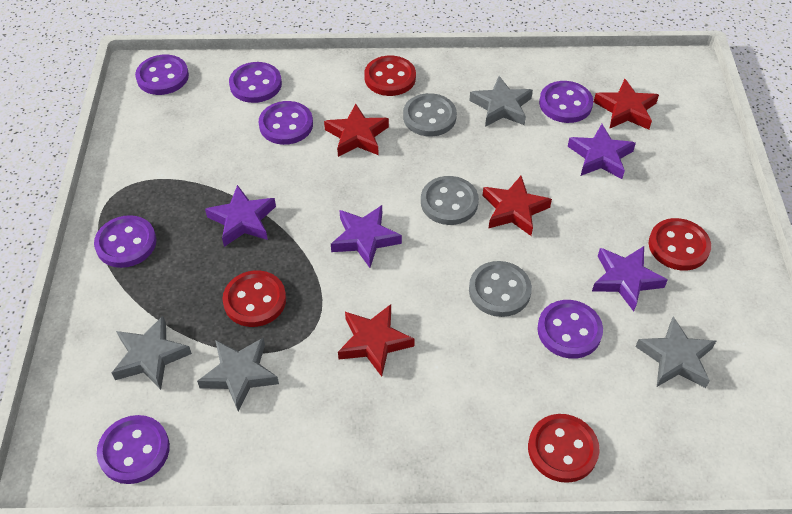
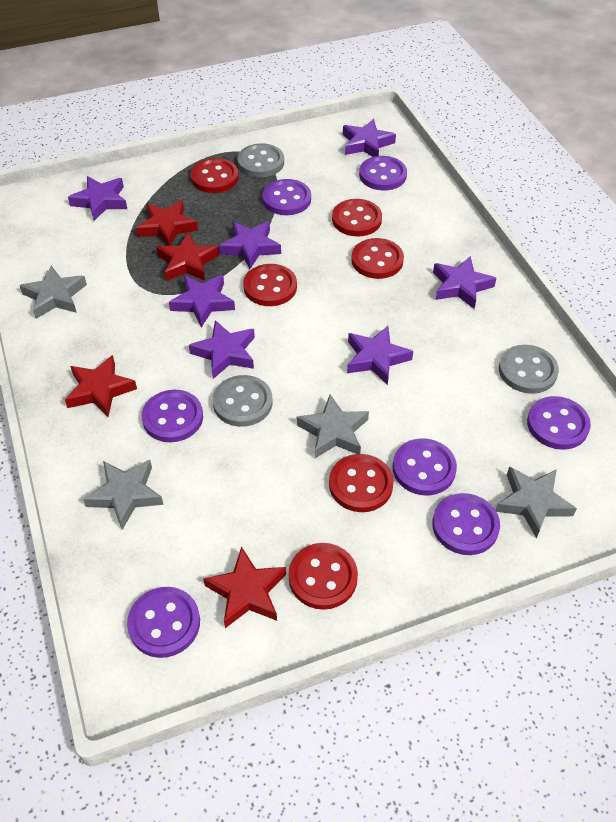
purple star: 4 -> 7
red button: 4 -> 6

